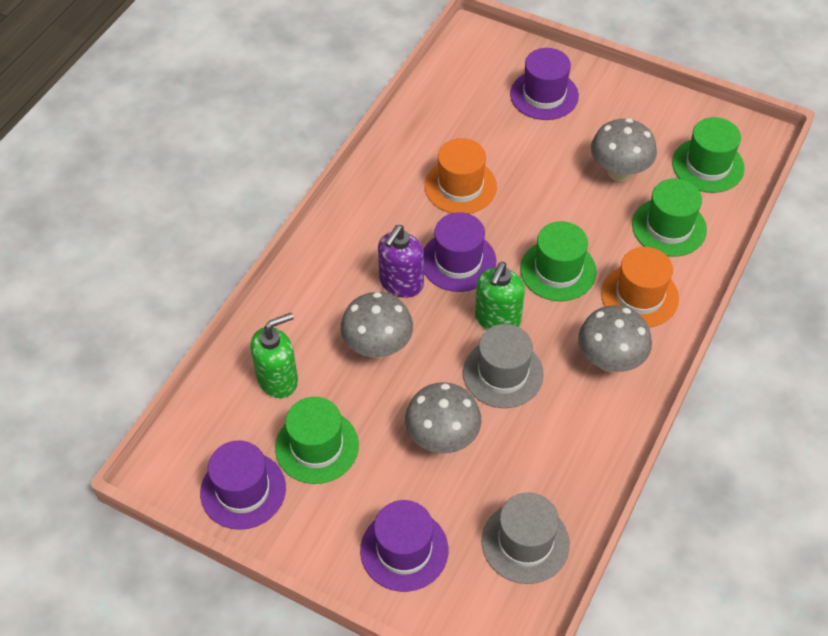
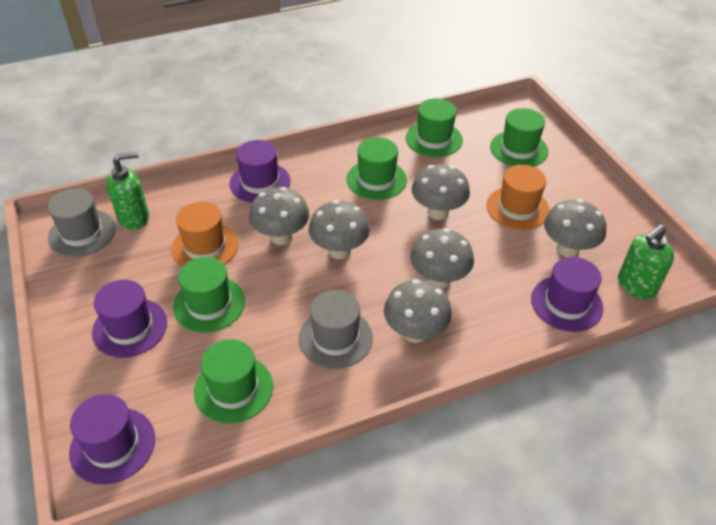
green hat: 4 -> 5
grey mushroom: 4 -> 6
purple soap dispenser: 1 -> 0

